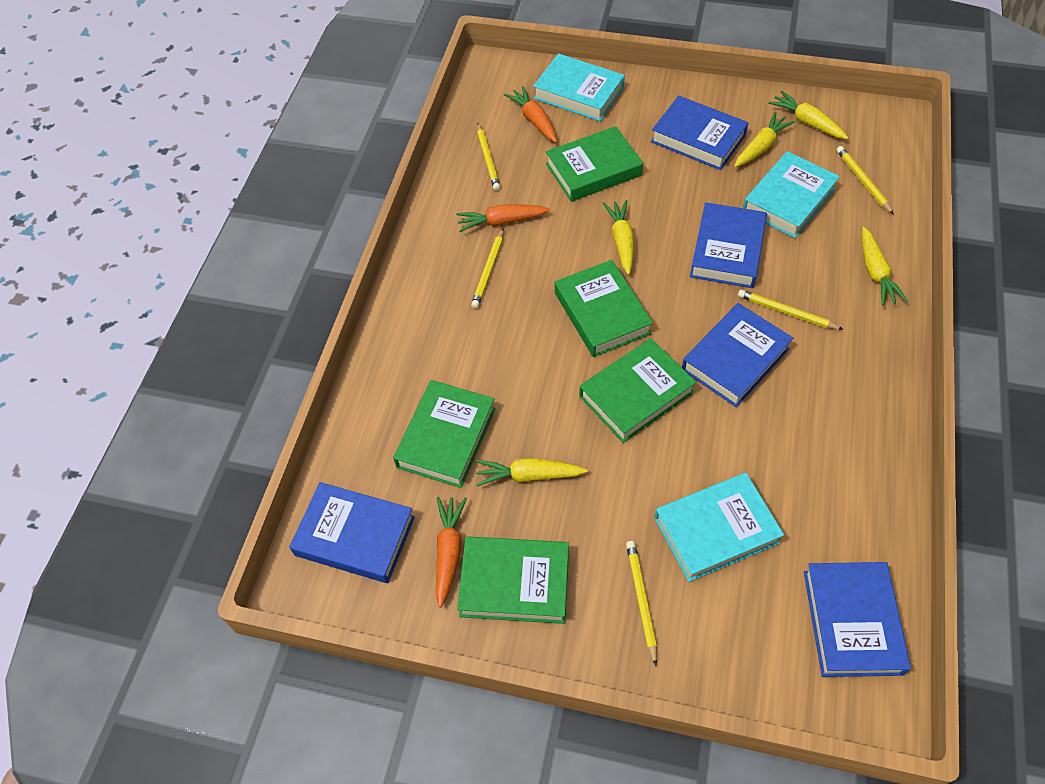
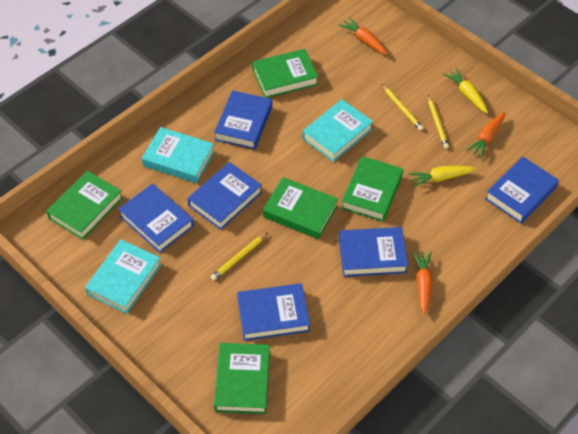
blue book: 5 -> 6
yellow carrot: 5 -> 2
yellow pencil: 5 -> 3

